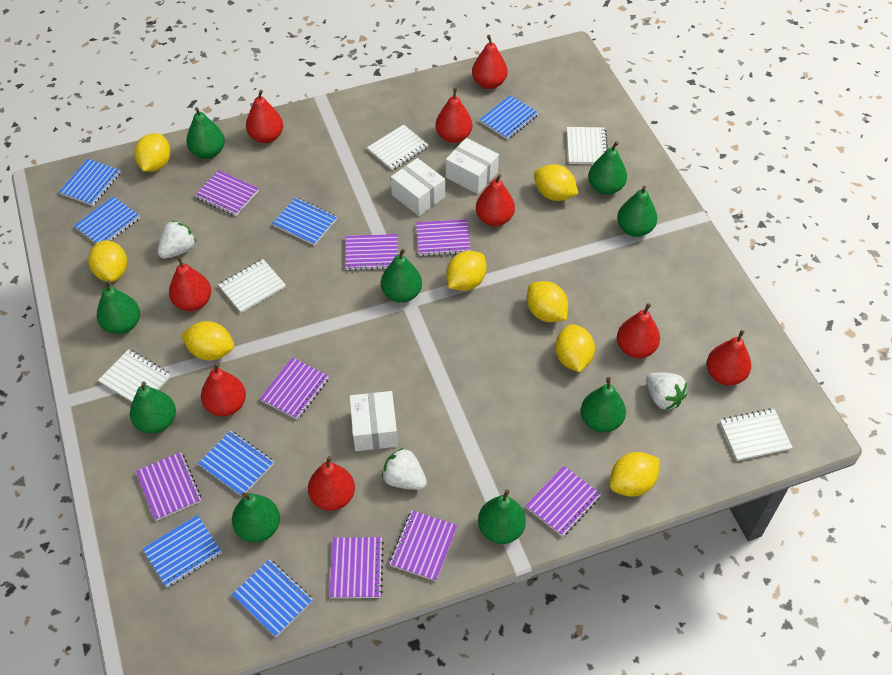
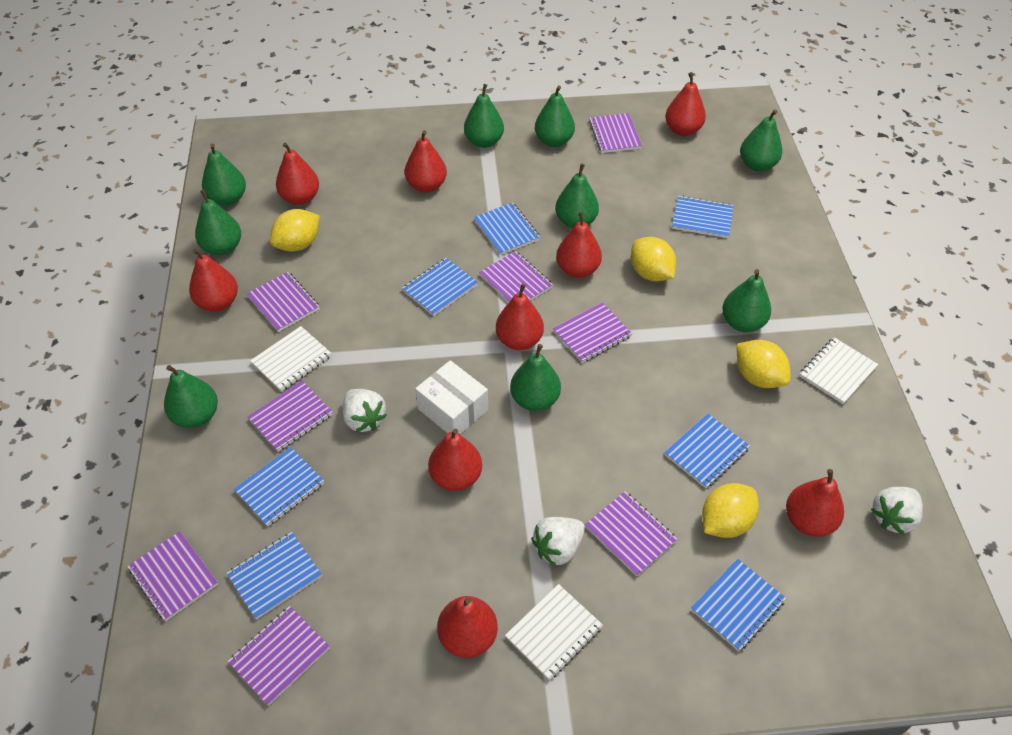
white box: 3 -> 1
white notebook: 5 -> 3
yellow lemon: 8 -> 4

